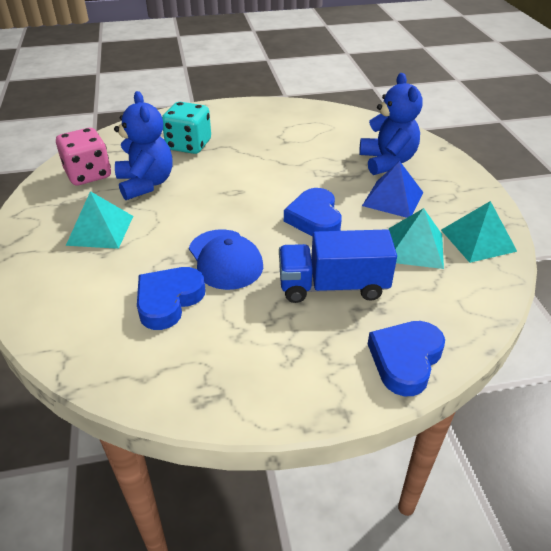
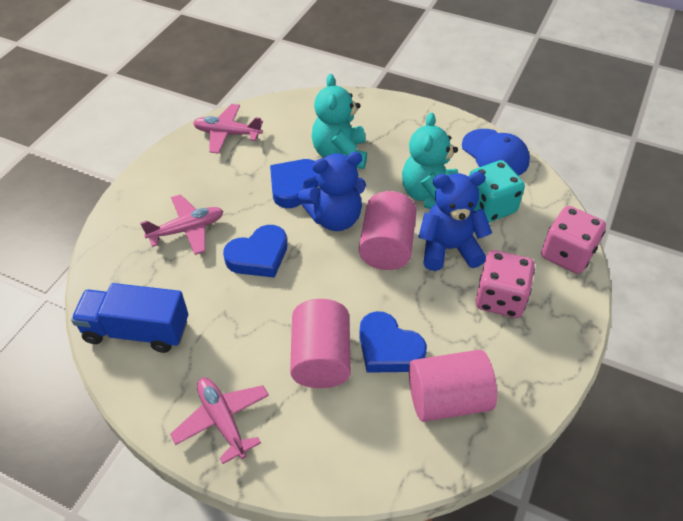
blue pyramid: 1 -> 0
pink cylinder: 0 -> 3
pink dice: 1 -> 2
pink plane: 0 -> 3
turquoise pyramid: 3 -> 0
turquoise teddy bear: 0 -> 2

